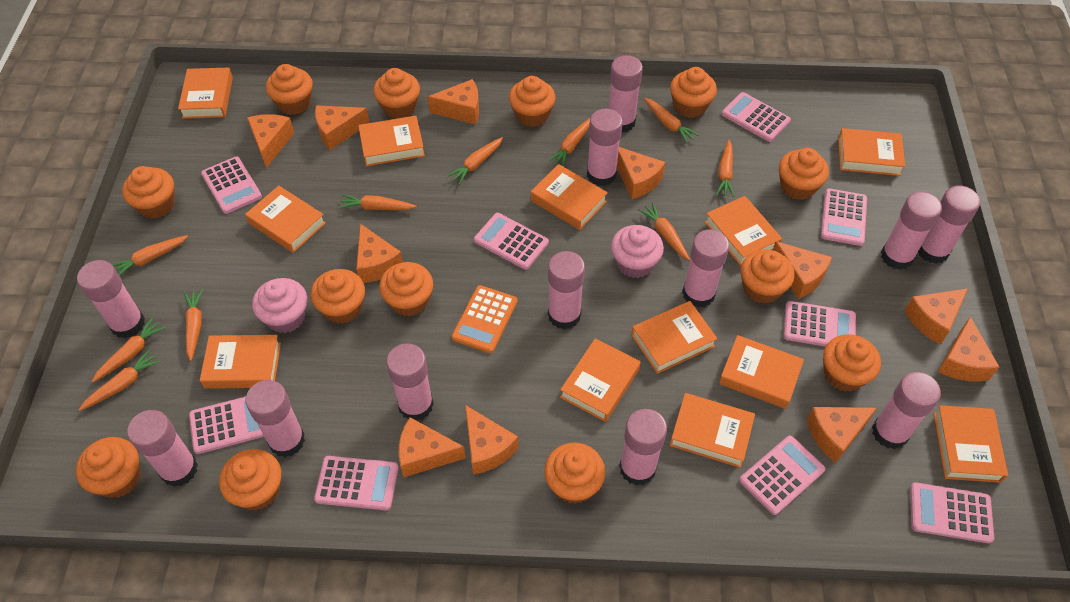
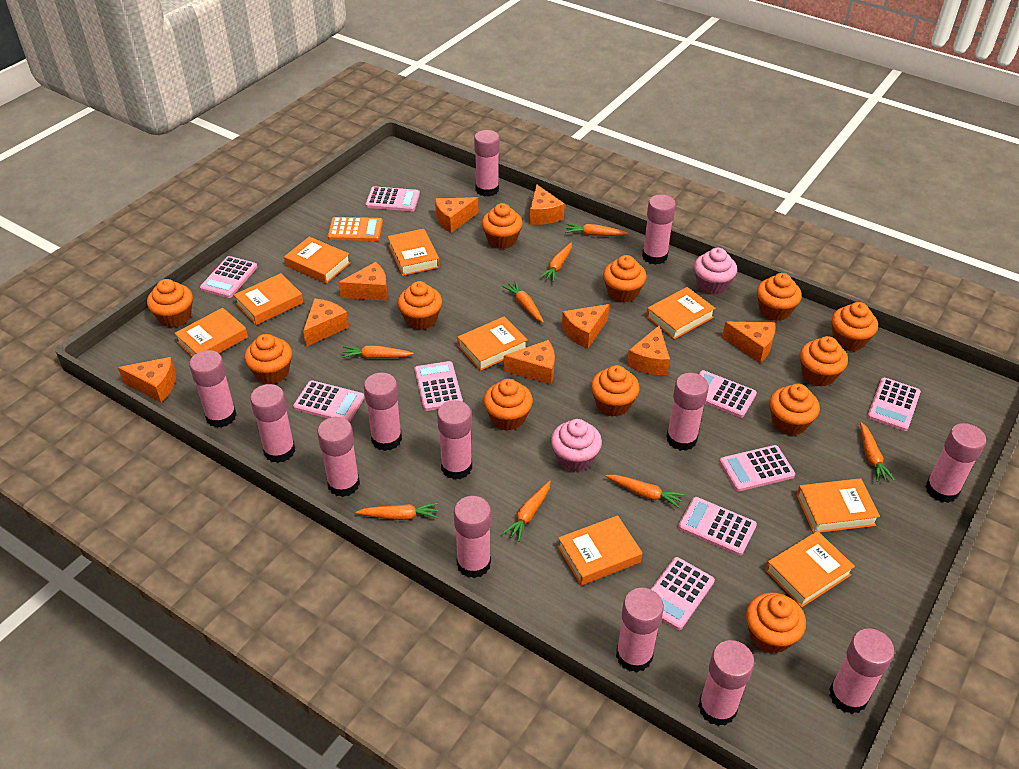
orange book: 12 -> 9
orange carrot: 10 -> 8
orange cheese: 11 -> 9
orange cupcake: 13 -> 12
pink glue stick: 12 -> 13

